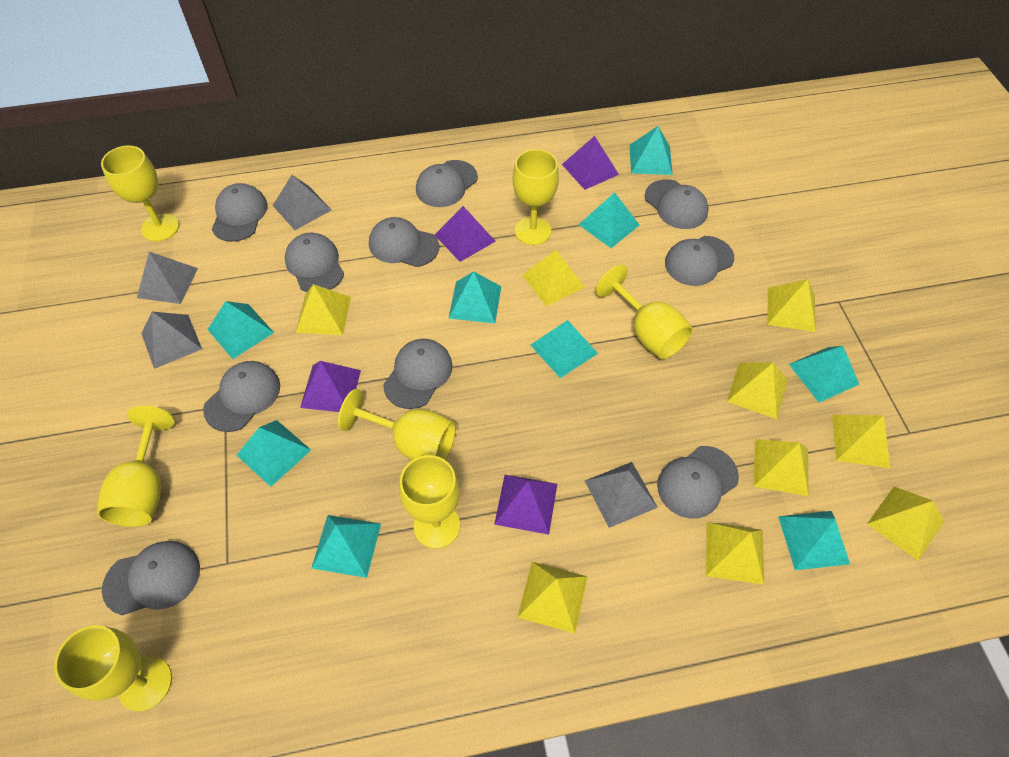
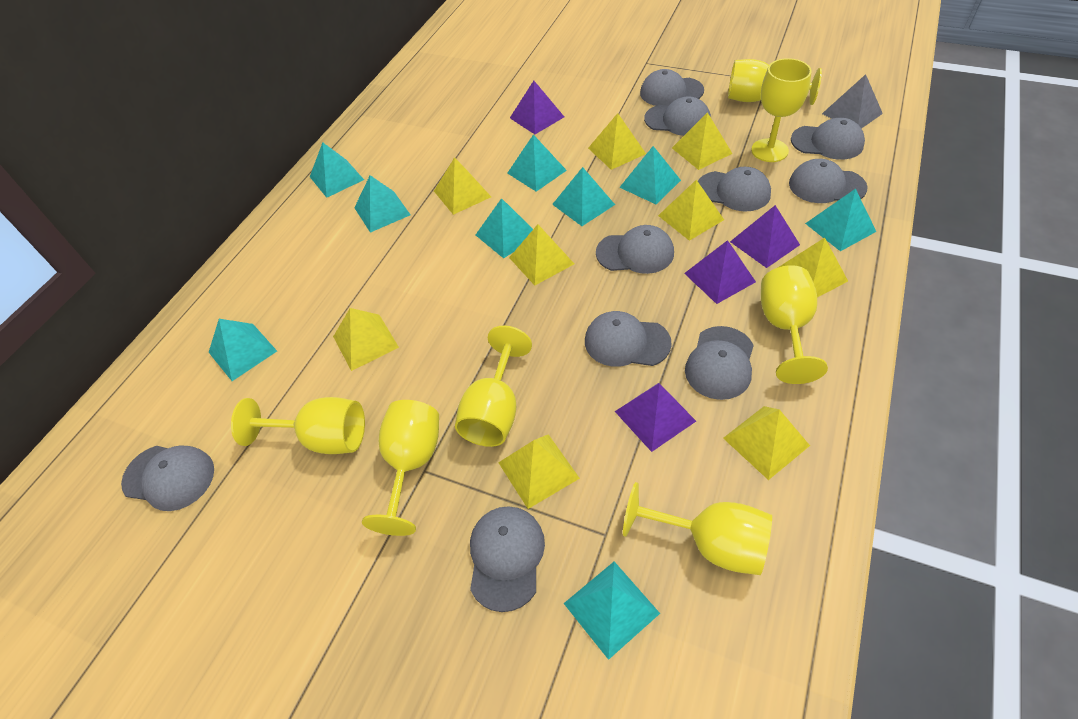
grey pyramid: 4 -> 1

